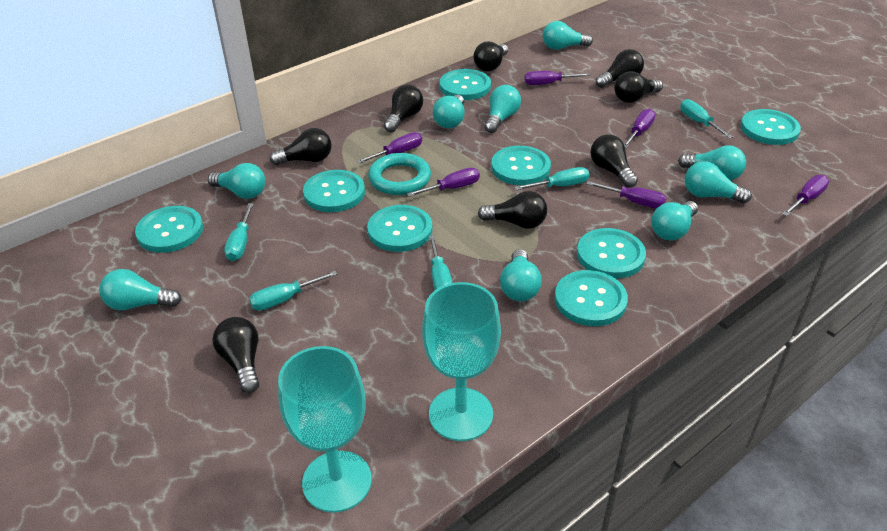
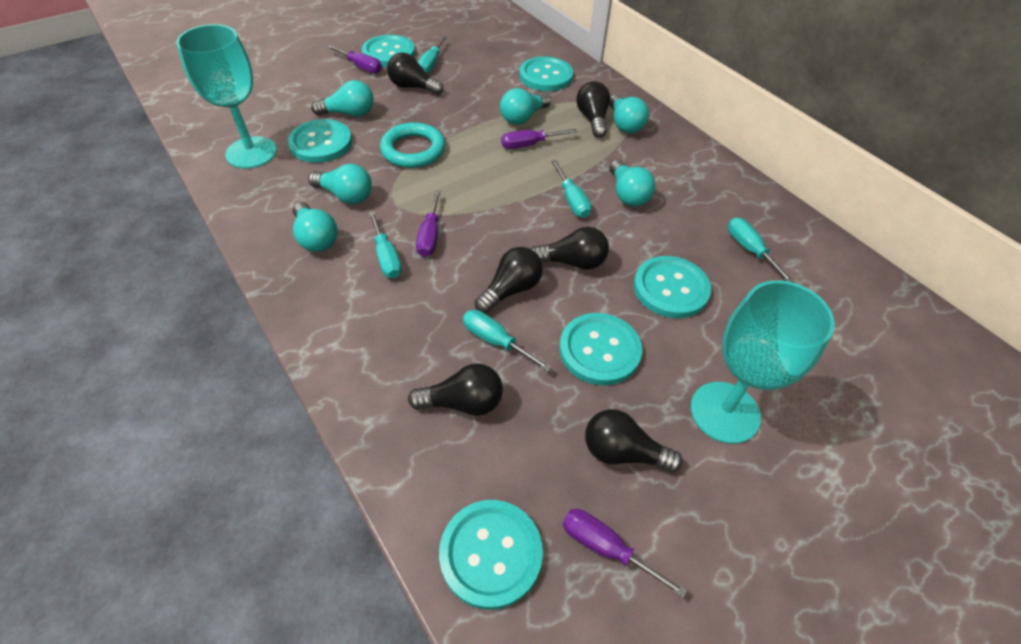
black light bulb: 8 -> 6
purple screwdriver: 6 -> 4
turquoise button: 8 -> 6
turquoise light bulb: 9 -> 6

